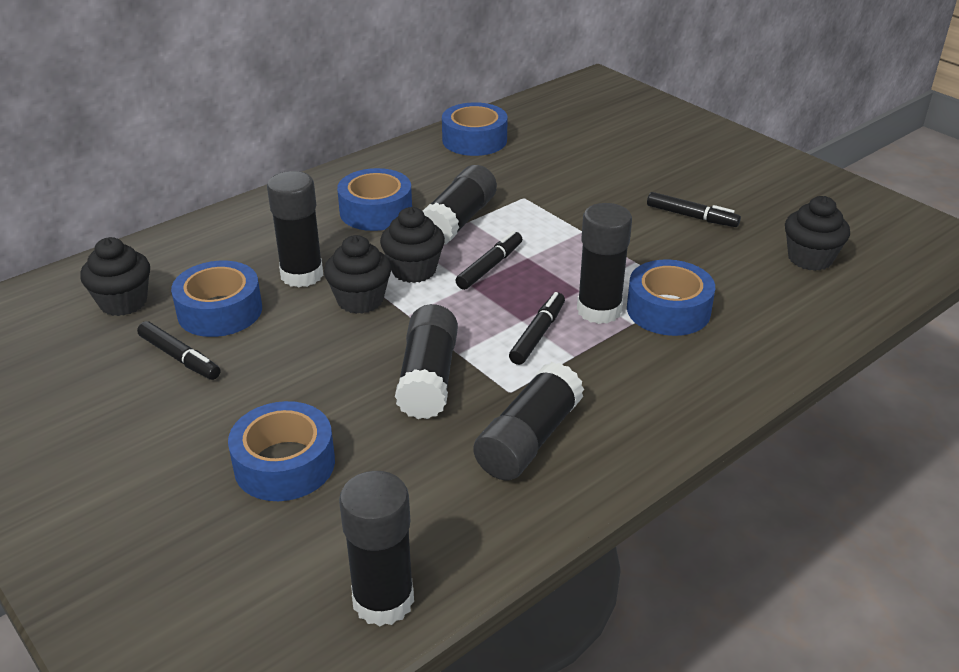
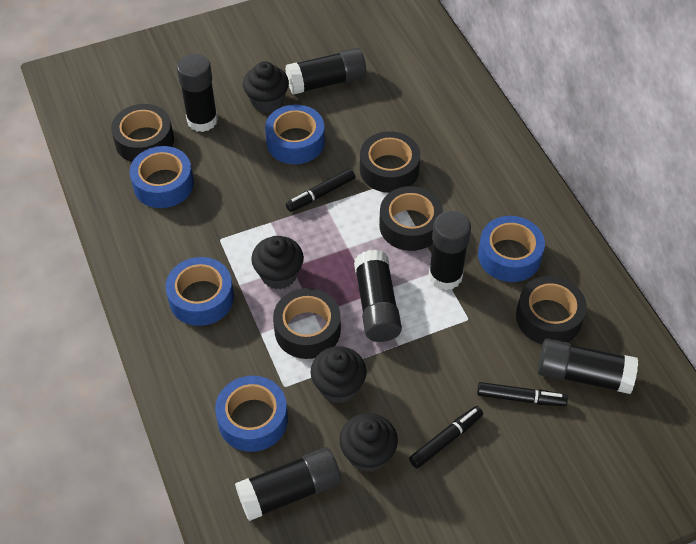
black marker: 4 -> 3
black tape: 0 -> 5

